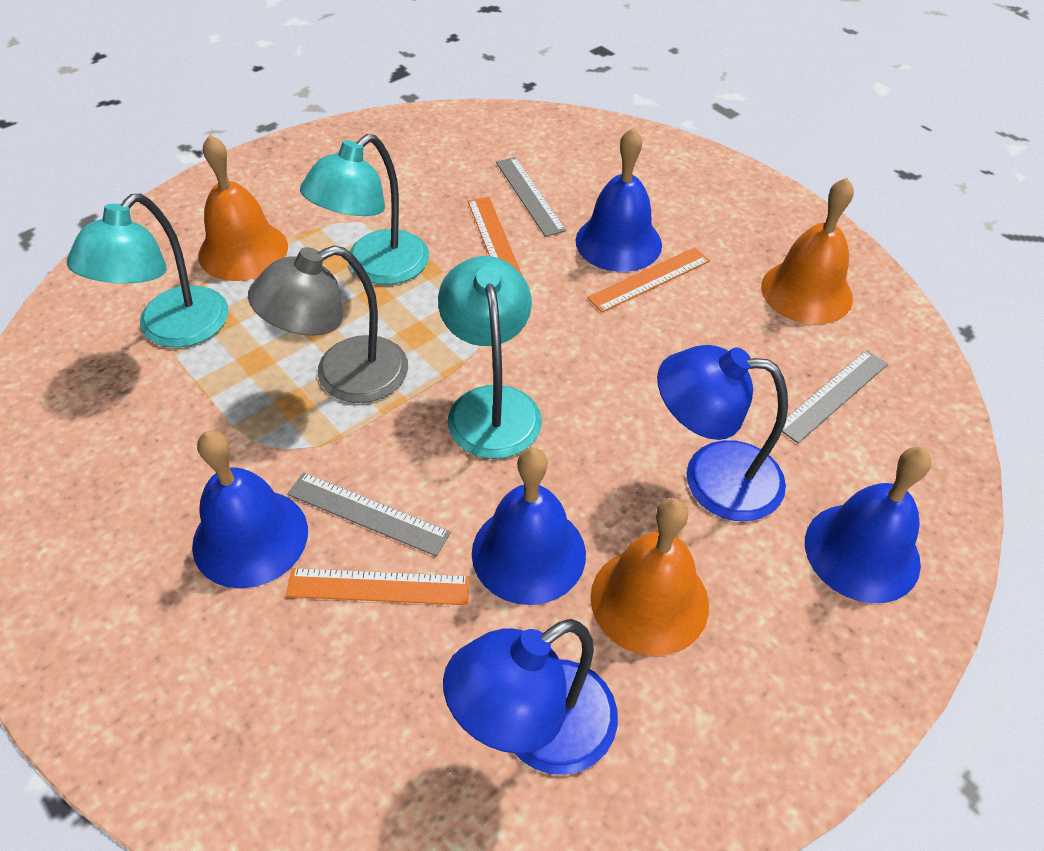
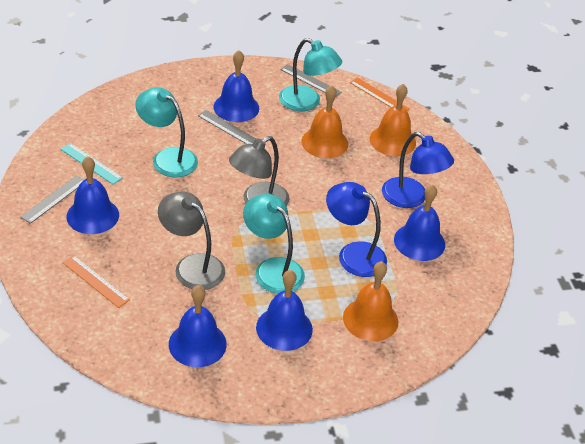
blue bell: 4 -> 5
grey lamp: 1 -> 2
orange ruler: 3 -> 2
turquoise ruler: 0 -> 1

